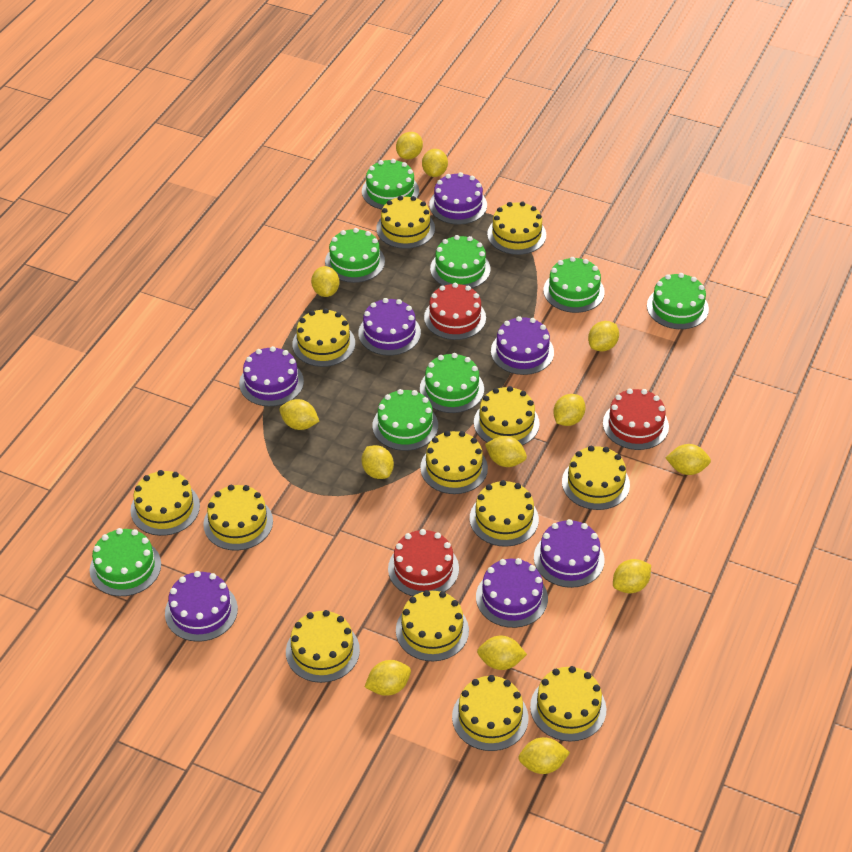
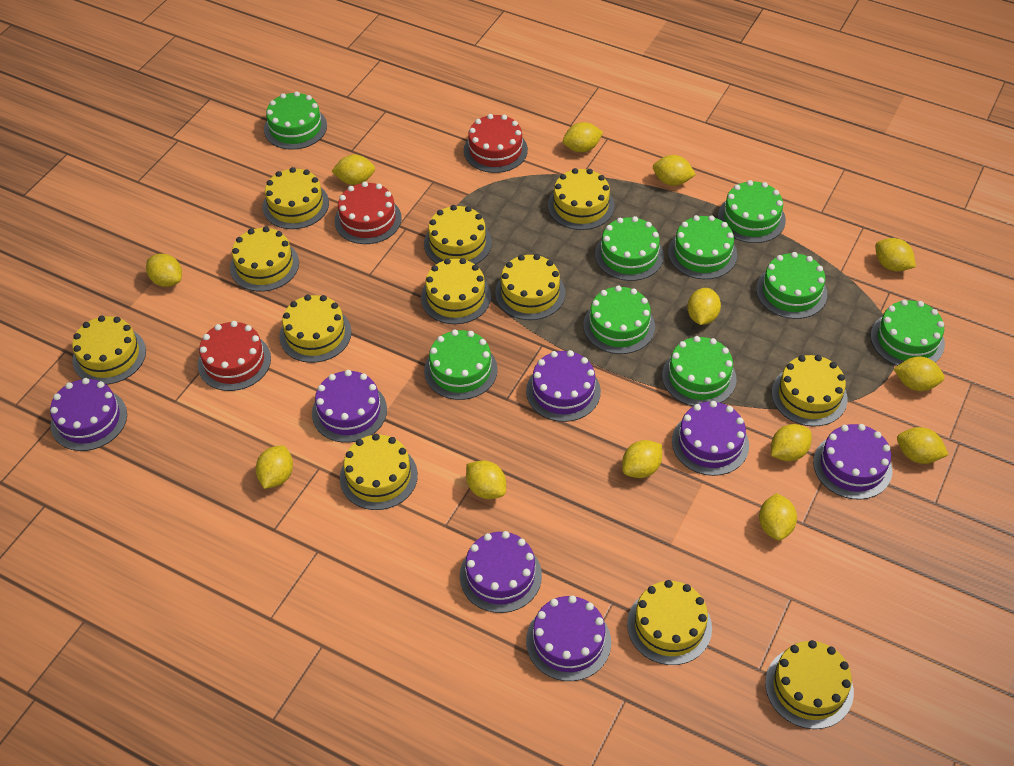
green cake: 8 -> 9
yellow cake: 13 -> 12

